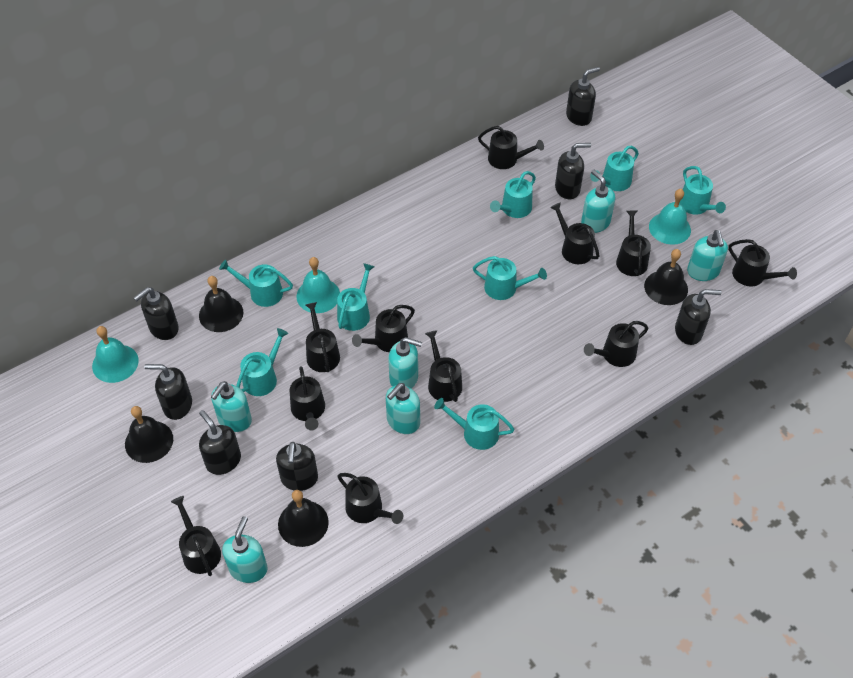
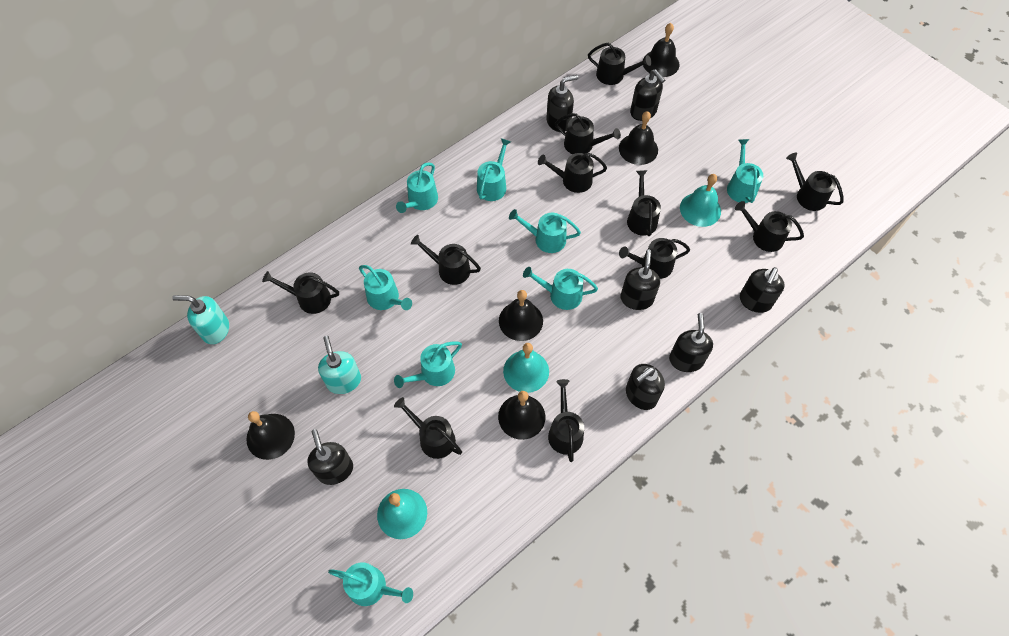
black bell: 4 -> 5
turquoise soap dispenser: 6 -> 2

